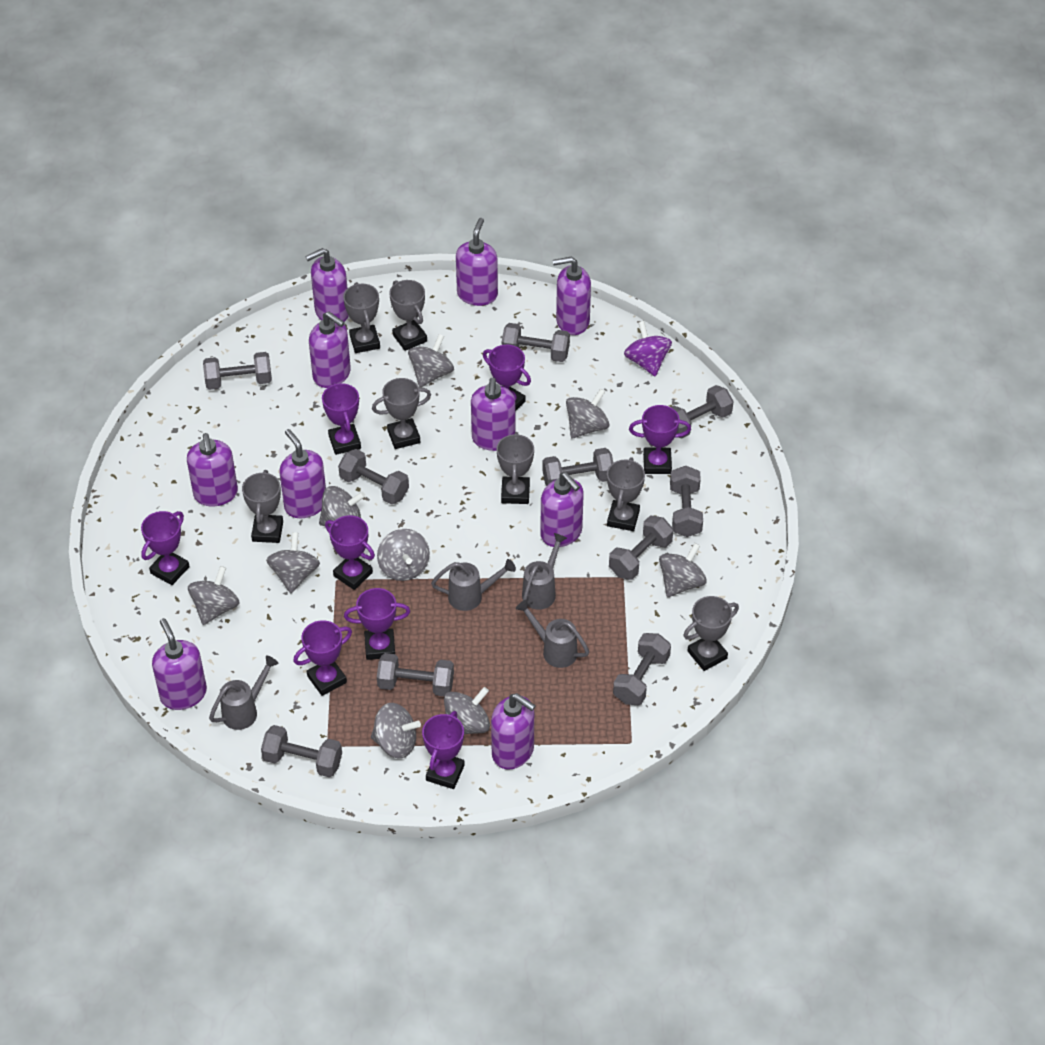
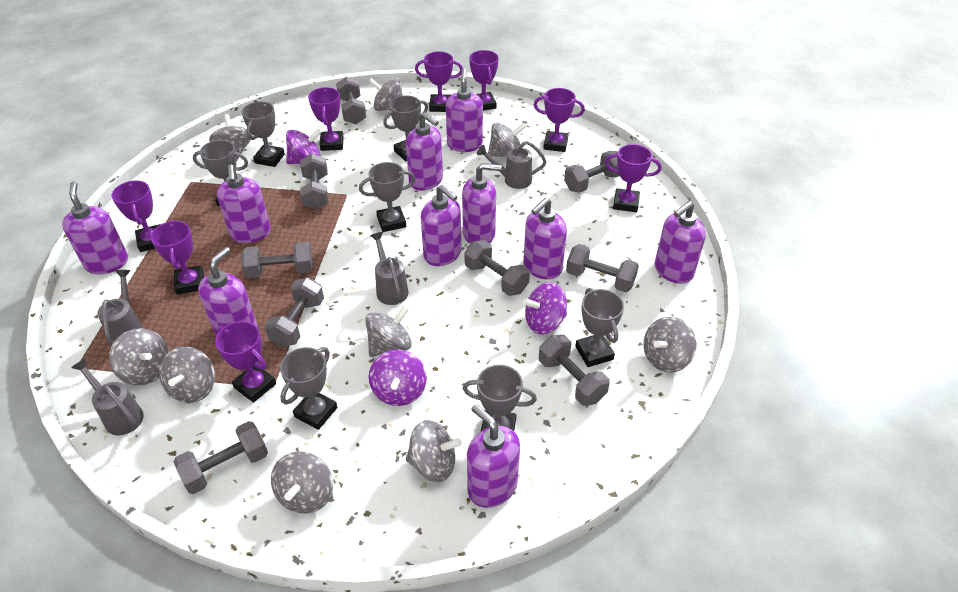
grey dumbbell: 10 -> 9
purple spinning top: 1 -> 3

